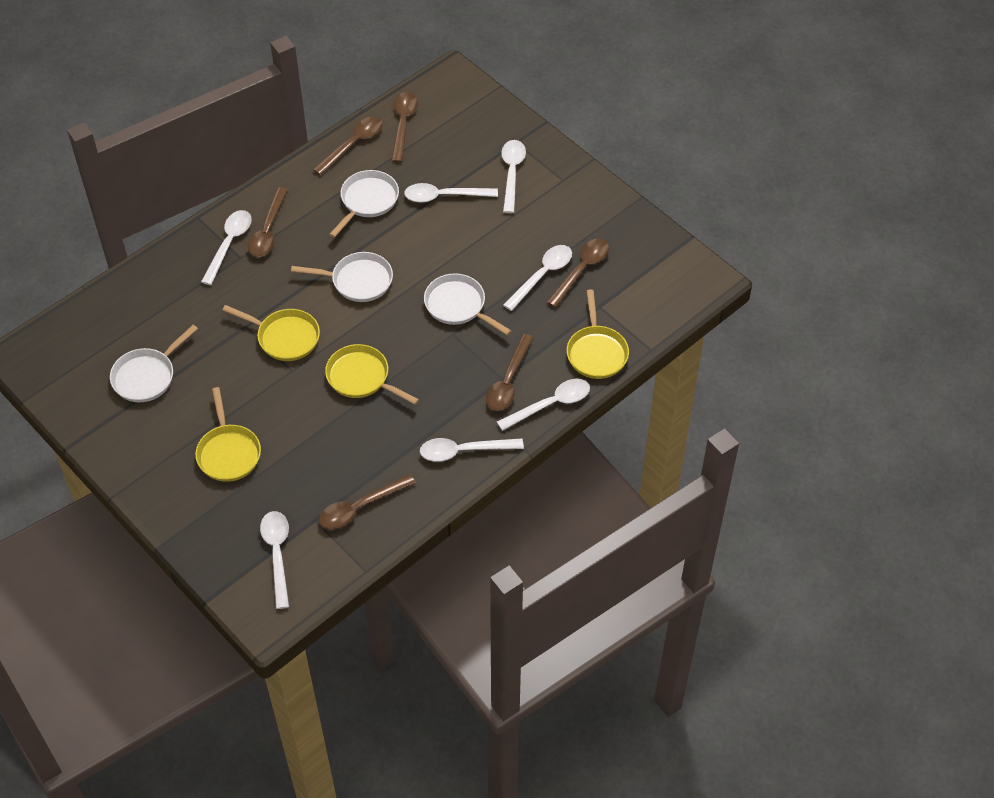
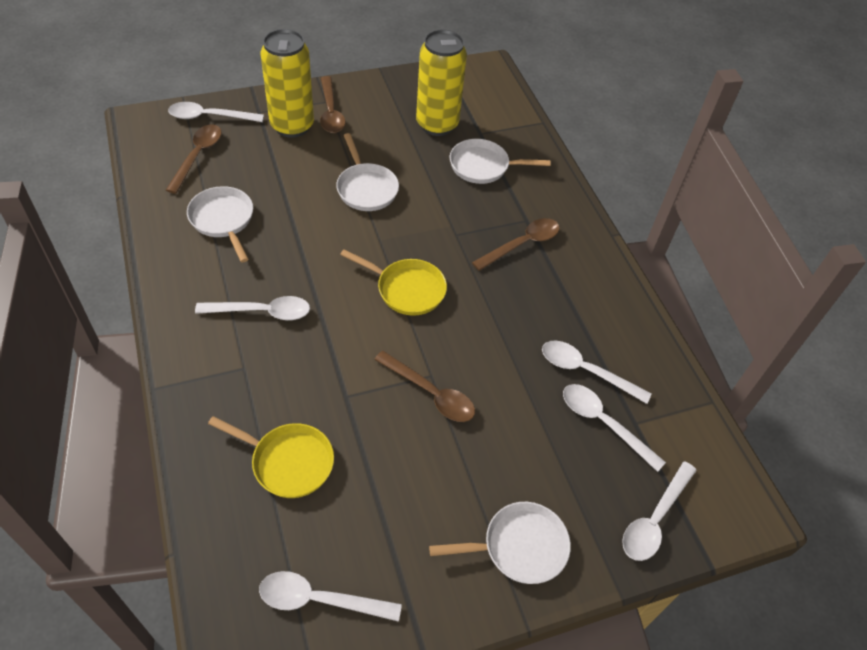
brown spoon: 6 -> 4
white spoon: 7 -> 6
yellow can: 0 -> 2
yellow pan: 4 -> 2

